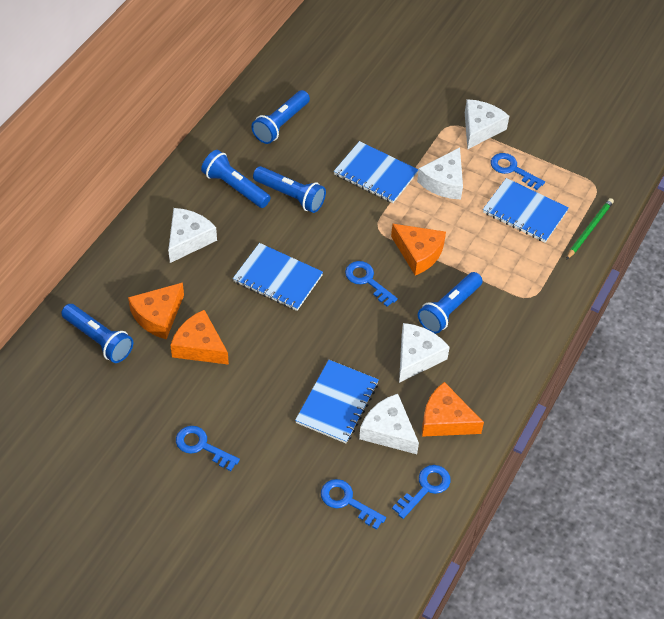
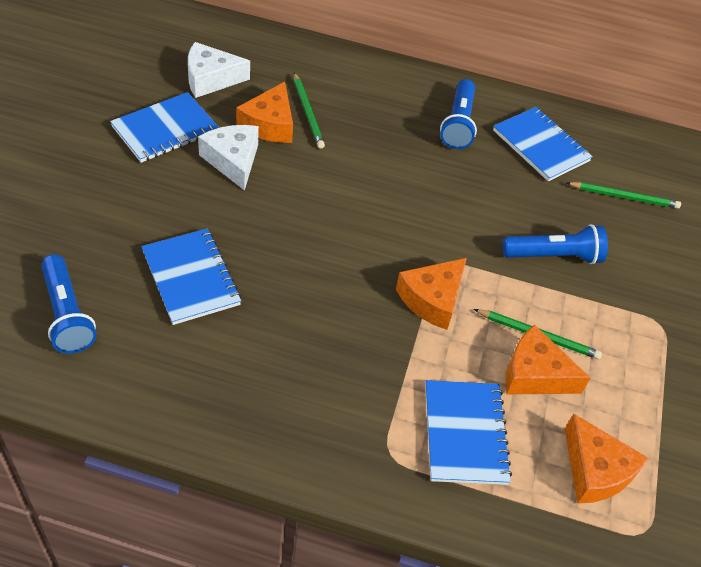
blue flashlight: 5 -> 3
blue key: 5 -> 0
green pencil: 1 -> 3
white cheese: 5 -> 2

